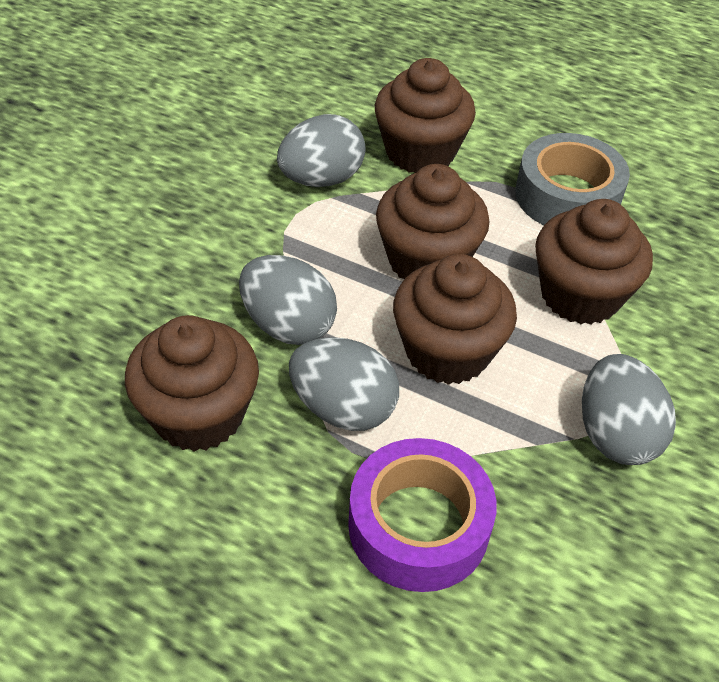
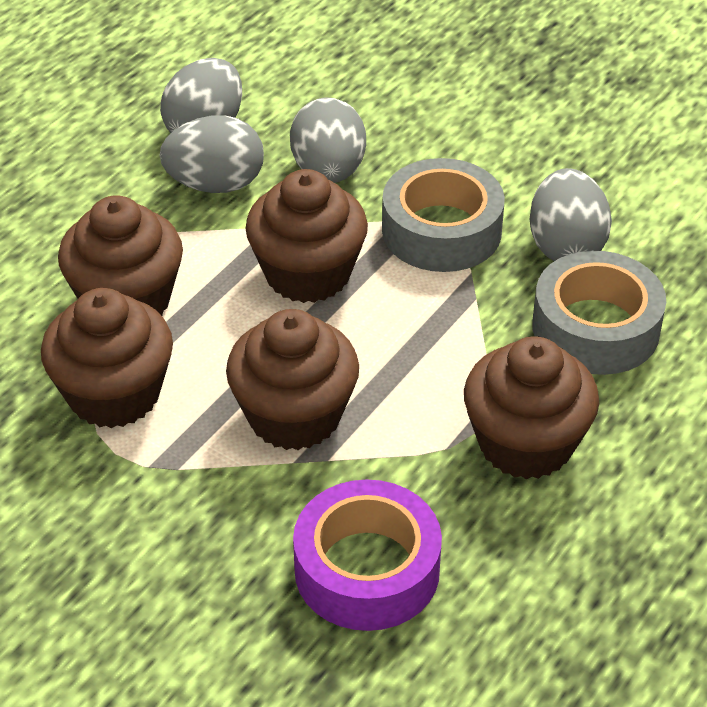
grey tape: 1 -> 2

